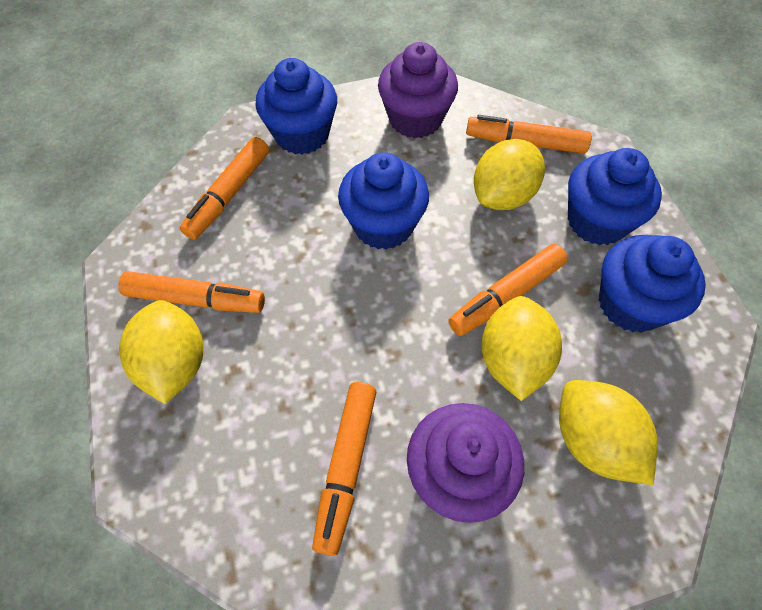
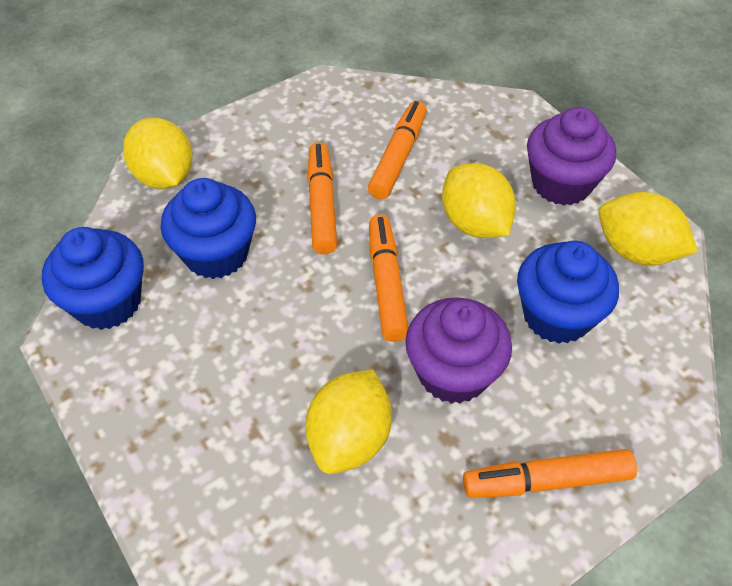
blue cupcake: 4 -> 3
orange marker: 5 -> 4

